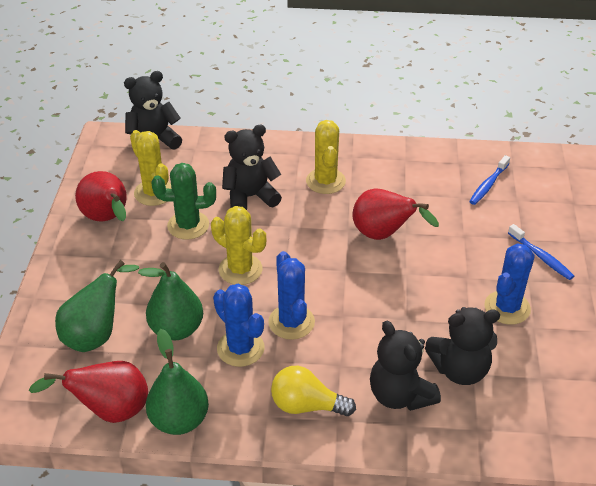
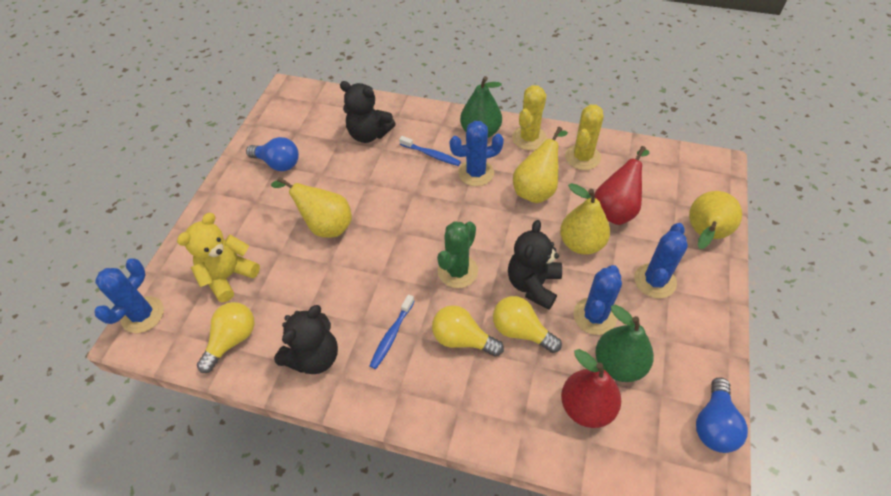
black teddy bear: 4 -> 3
blue cactus: 3 -> 4
blue light bulb: 0 -> 2
green pear: 3 -> 2
red pear: 3 -> 2
yellow cactus: 3 -> 2
yellow light bulb: 1 -> 3
yellow pear: 0 -> 4
yellow teddy bear: 0 -> 1

